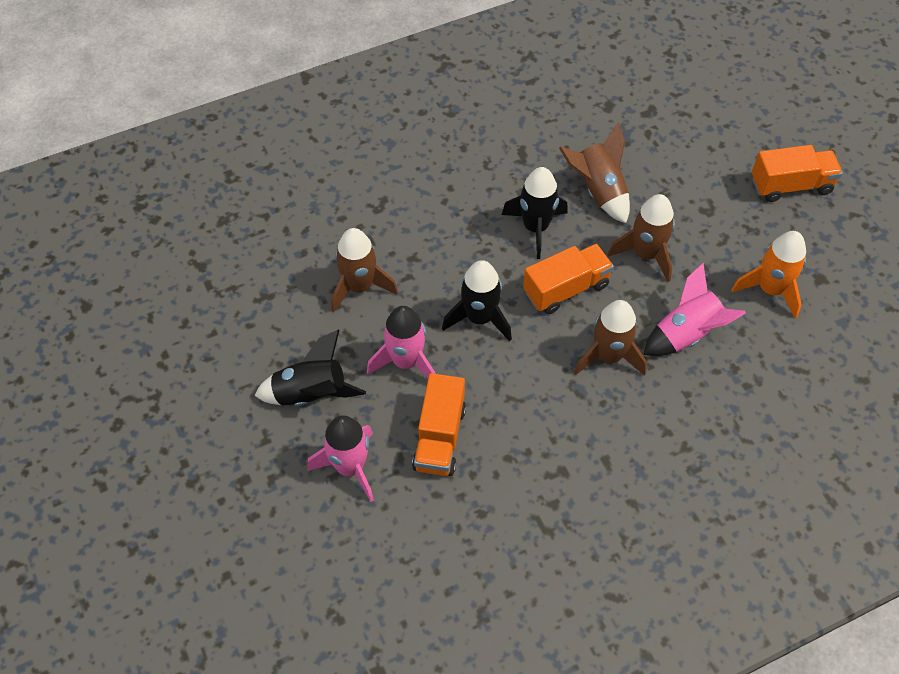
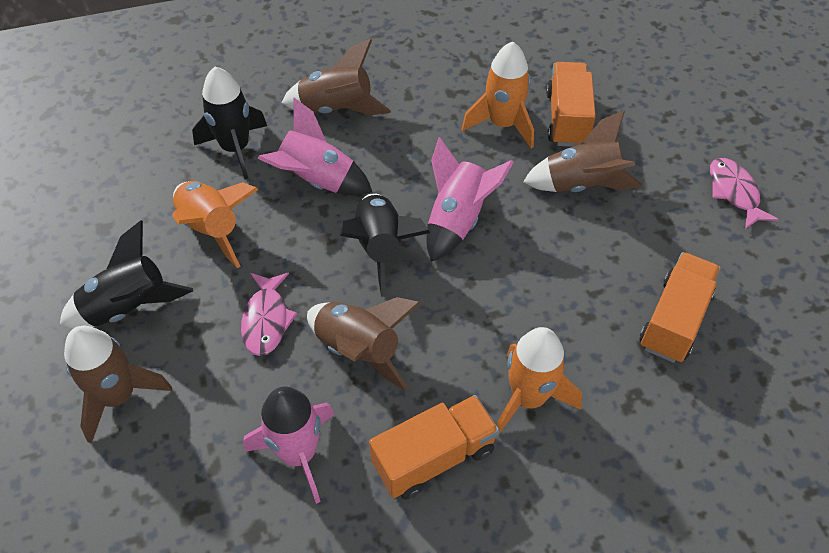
orange rocket: 1 -> 3
pink fish: 0 -> 2

